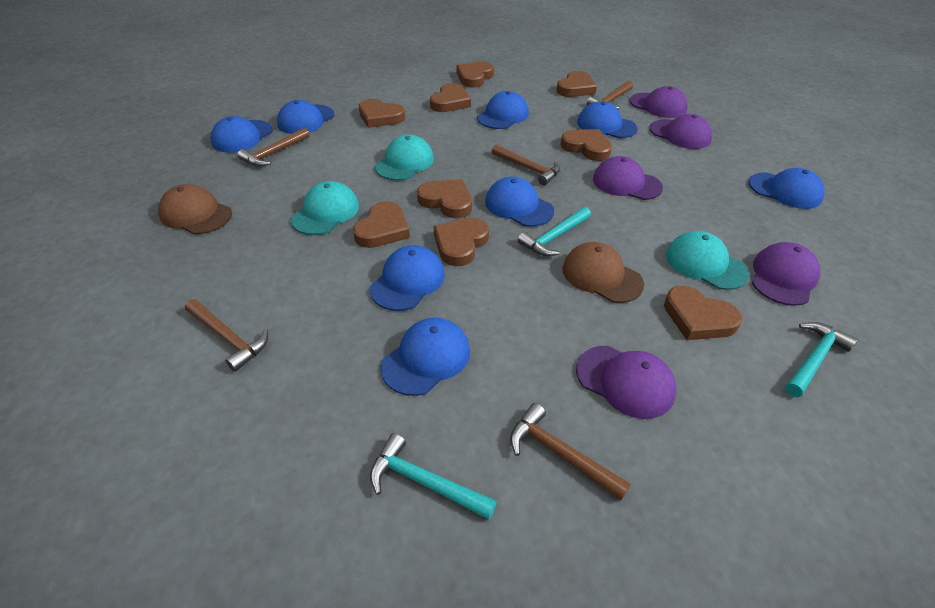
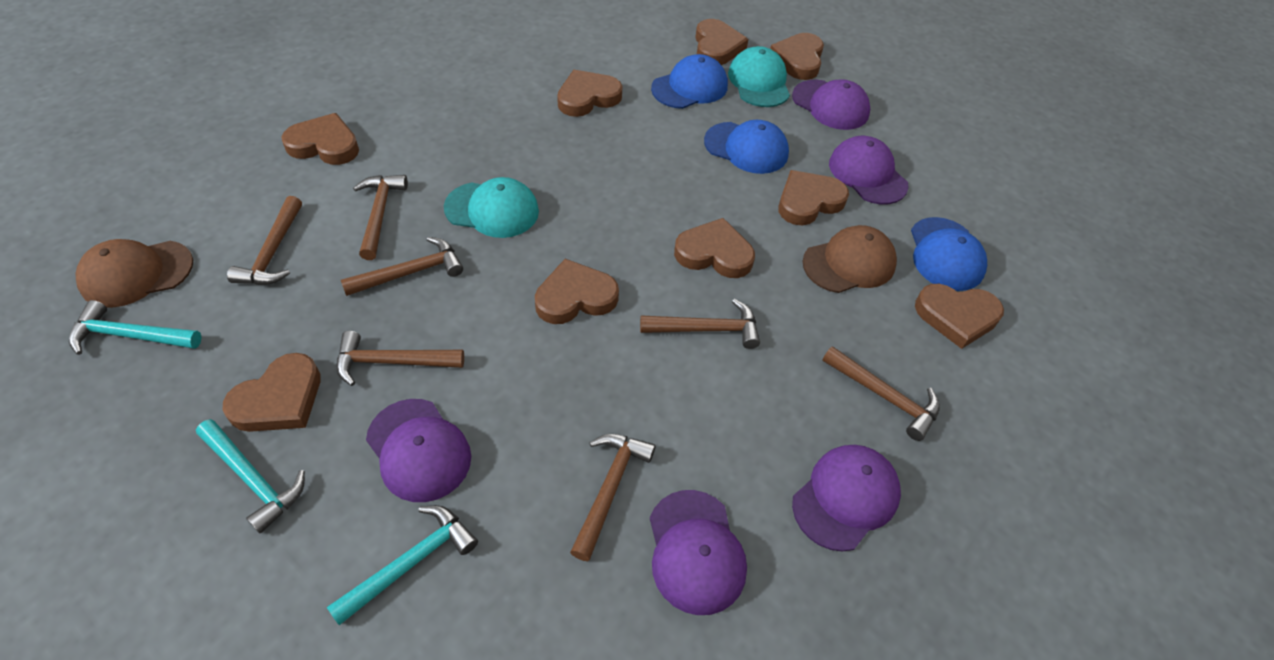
blue cap: 8 -> 3
brown hammer: 5 -> 7
turquoise cap: 3 -> 2

